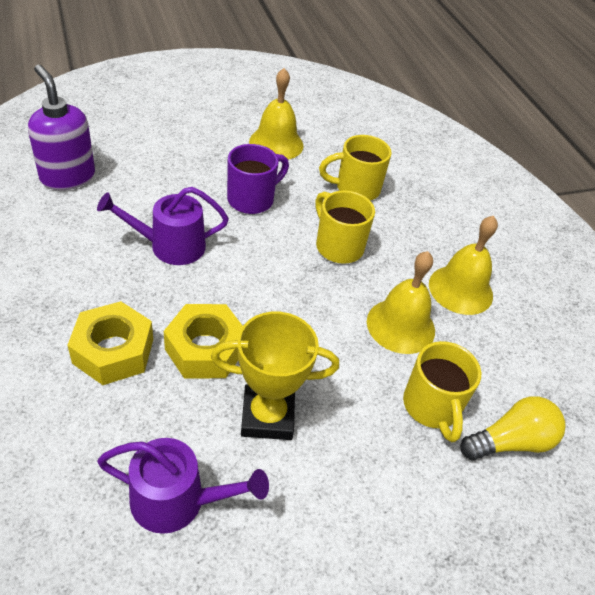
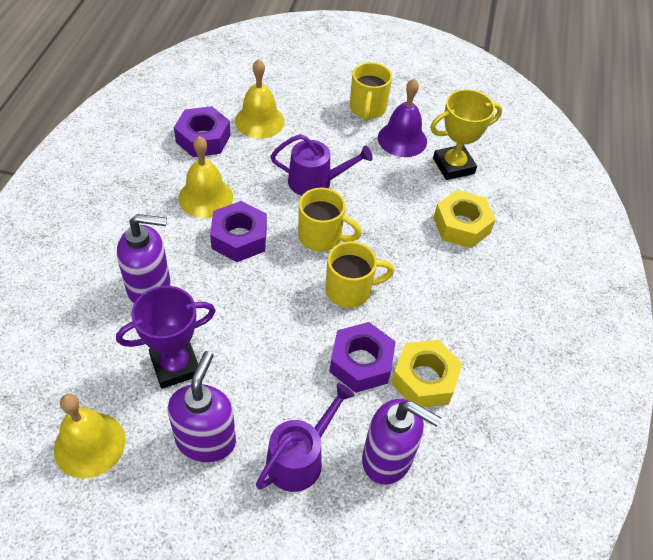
purple bell: 0 -> 1
purple mug: 1 -> 0
purple nut: 0 -> 3
purple soap dispenser: 1 -> 3
purple trophy: 0 -> 1
yellow light bulb: 1 -> 0

